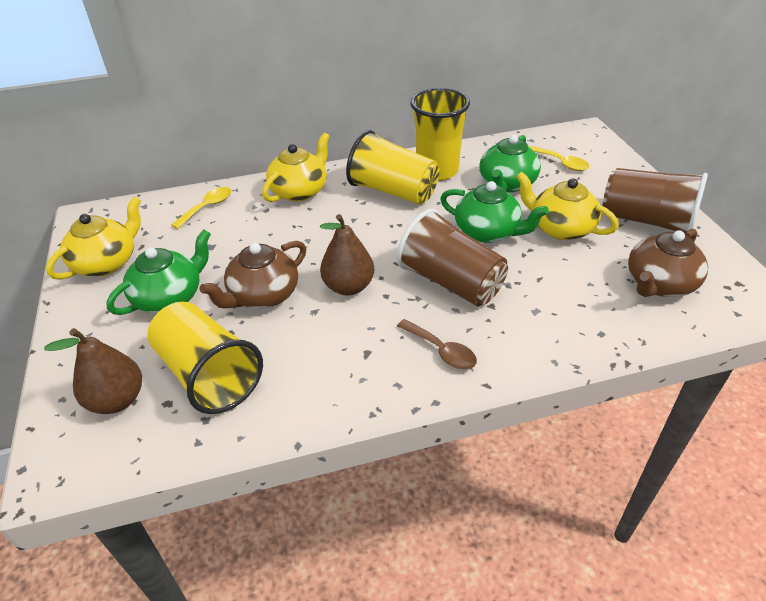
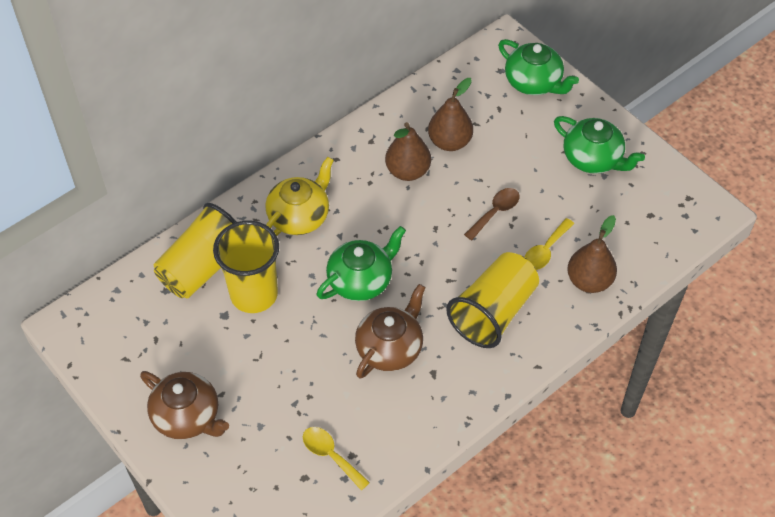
brown cup: 2 -> 0
brown pear: 2 -> 3
yellow teapot: 3 -> 1

